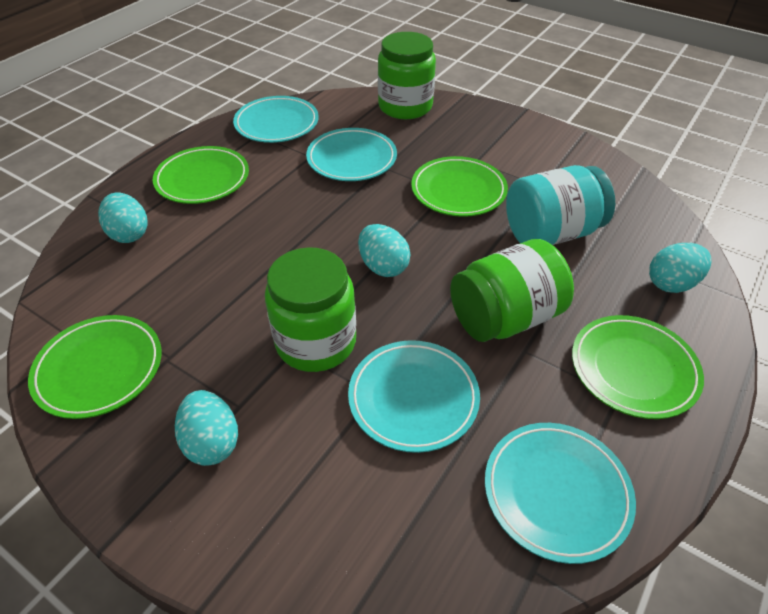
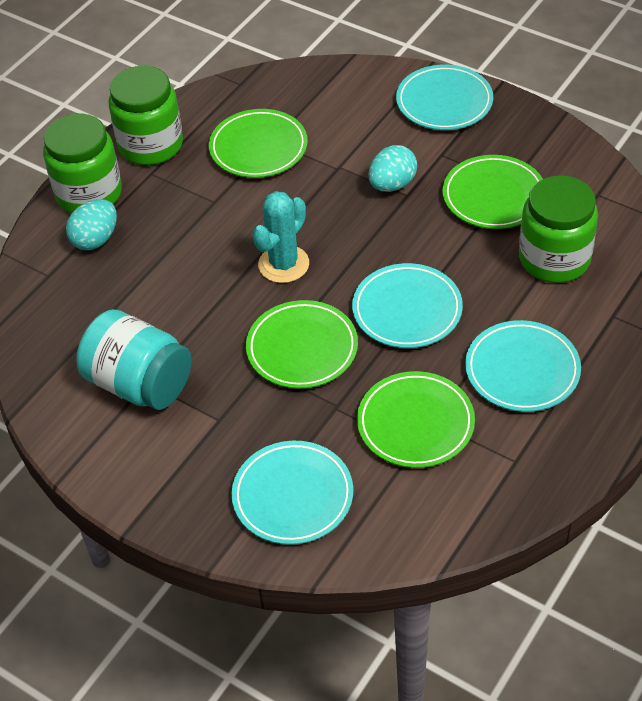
turquoise cactus: 0 -> 1
turquoise egg: 4 -> 2

